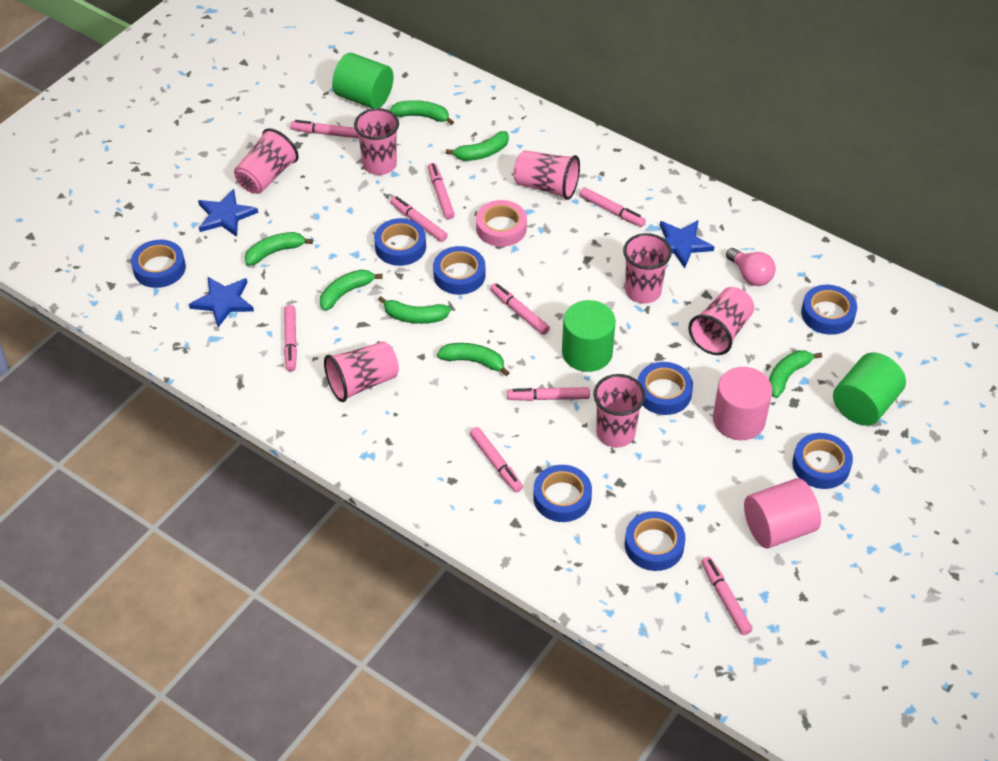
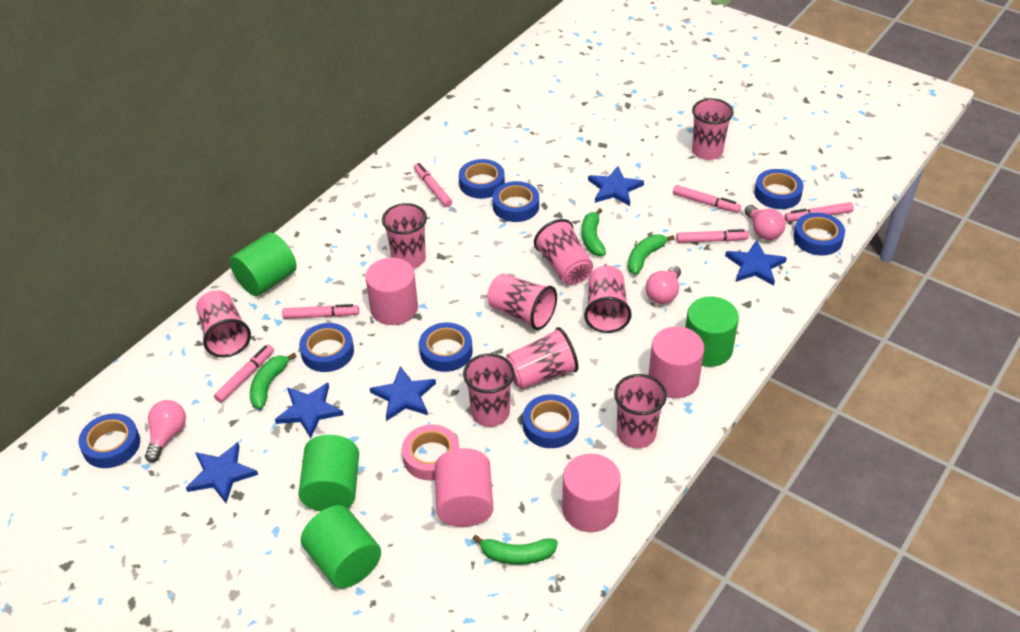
blue star: 3 -> 5
green banana: 7 -> 4
green cylinder: 3 -> 4
pink cup: 7 -> 9
pink cylinder: 2 -> 4
pink light bulb: 1 -> 3
pink marker: 9 -> 6

